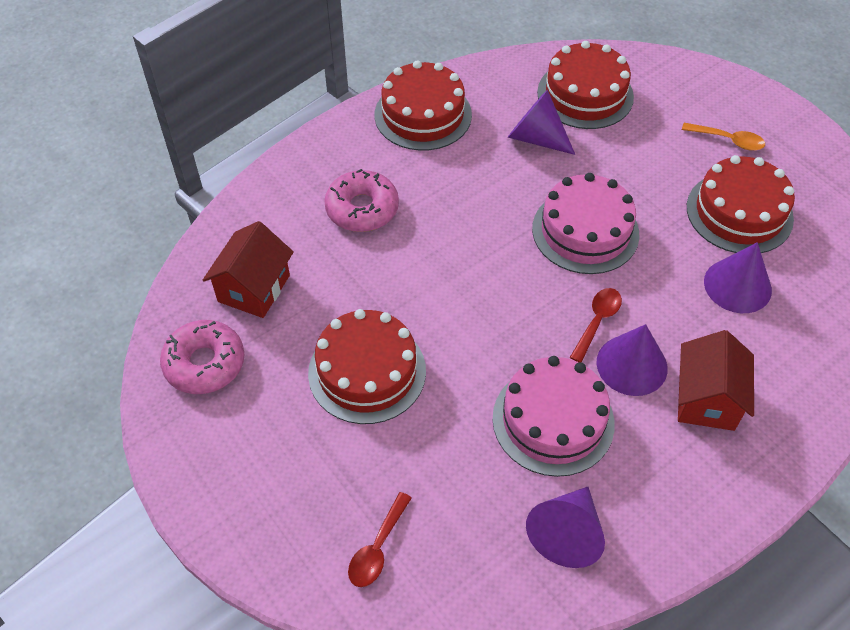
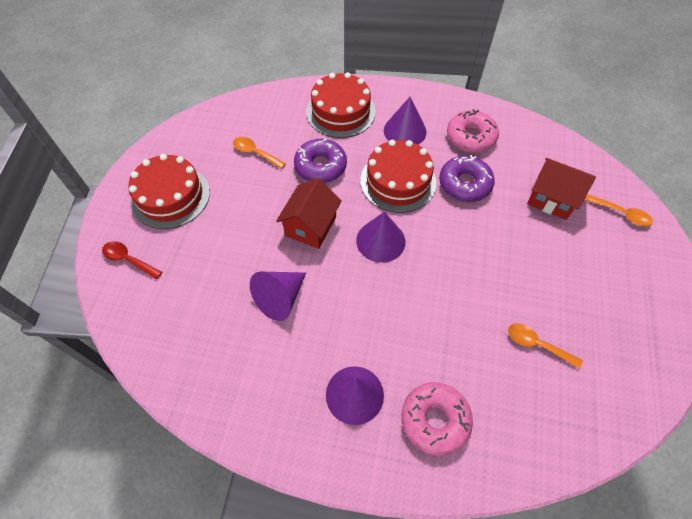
orange spoon: 1 -> 3
pink cake: 2 -> 0
purple donut: 0 -> 2
red cake: 4 -> 3
red spoon: 2 -> 1

